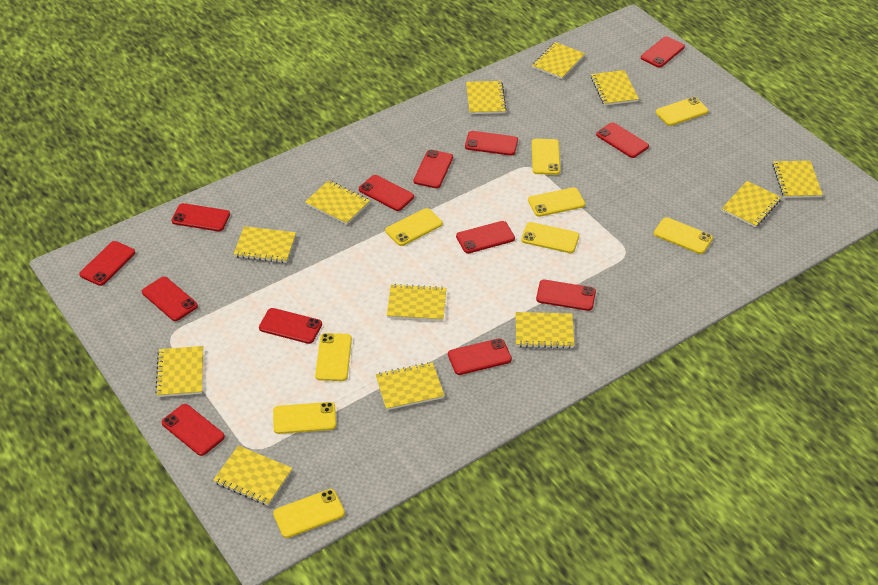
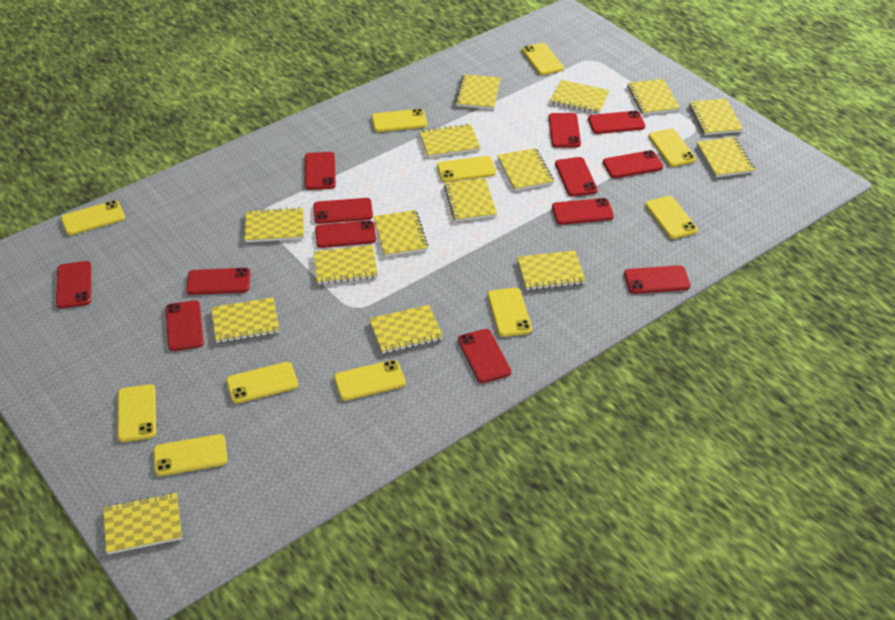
yellow notebook: 12 -> 15
yellow phone: 9 -> 11

